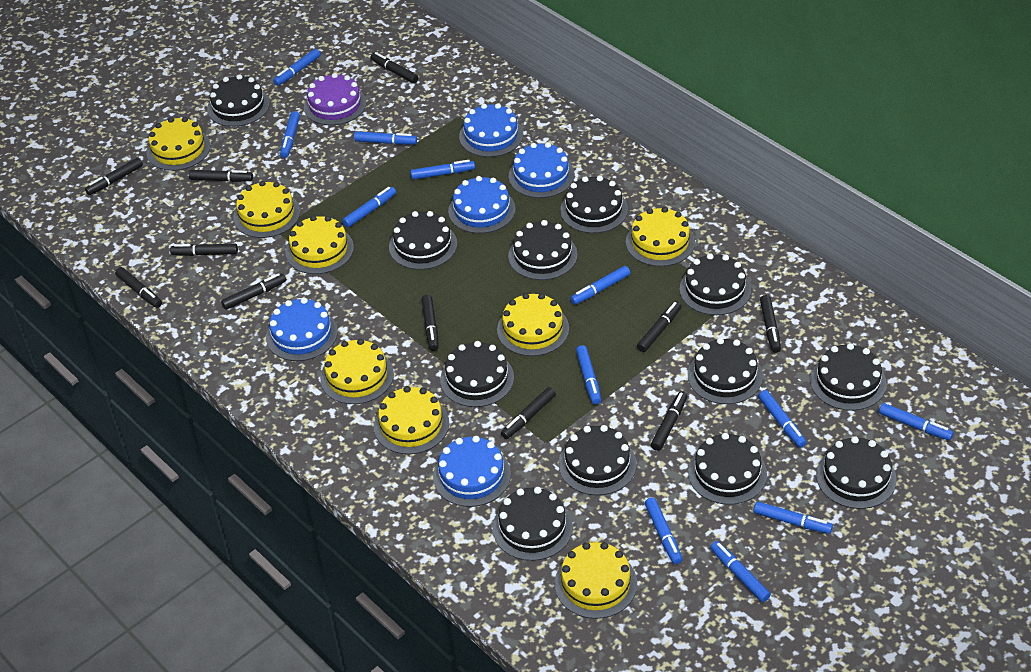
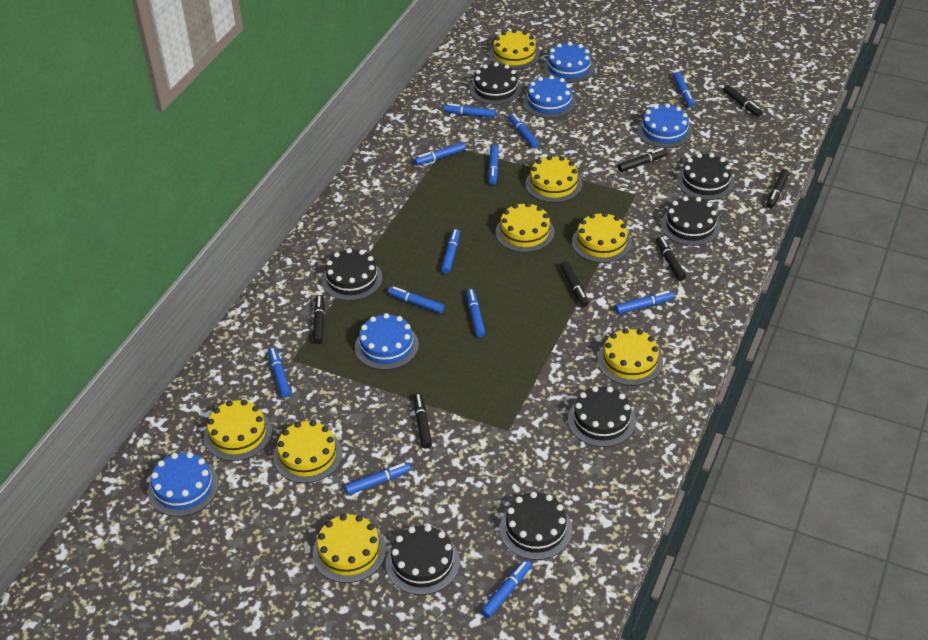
black cake: 12 -> 7
black marker: 11 -> 7
purple cake: 1 -> 0

